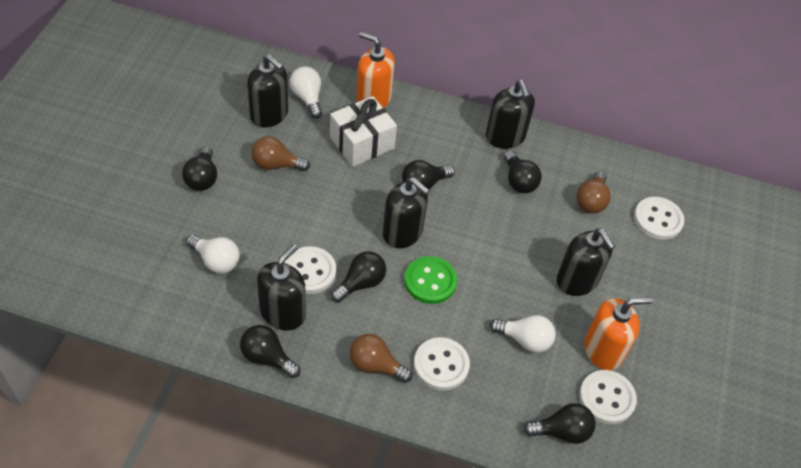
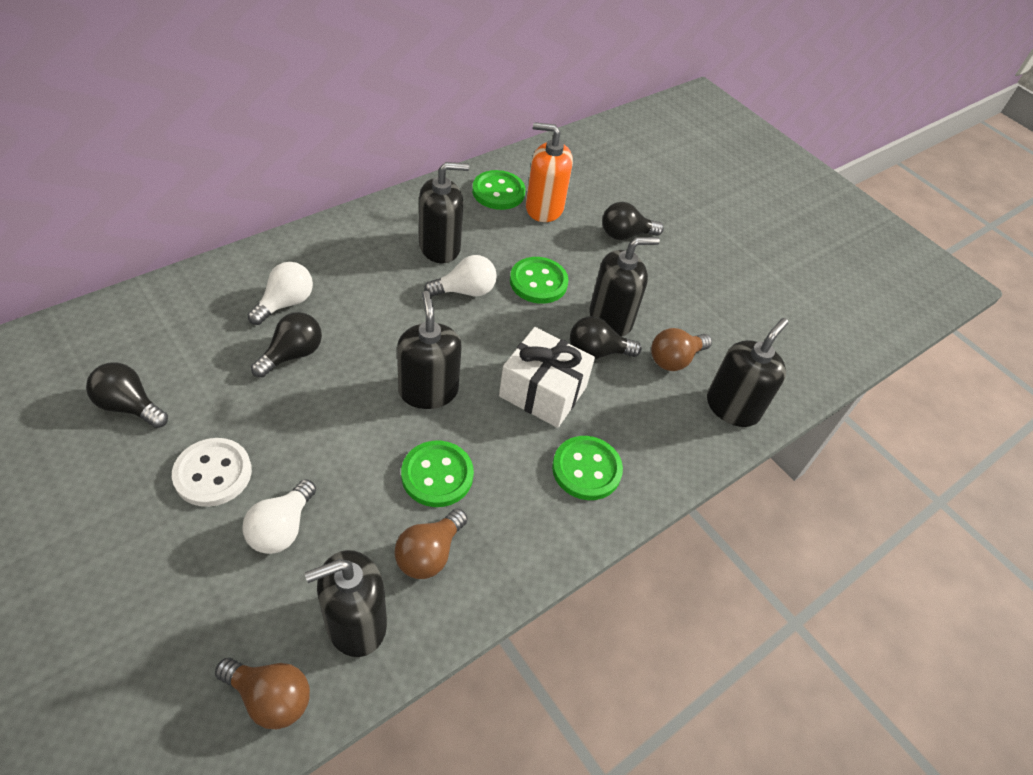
black light bulb: 6 -> 4
green button: 1 -> 4
orange soap dispenser: 2 -> 1
white button: 4 -> 1

